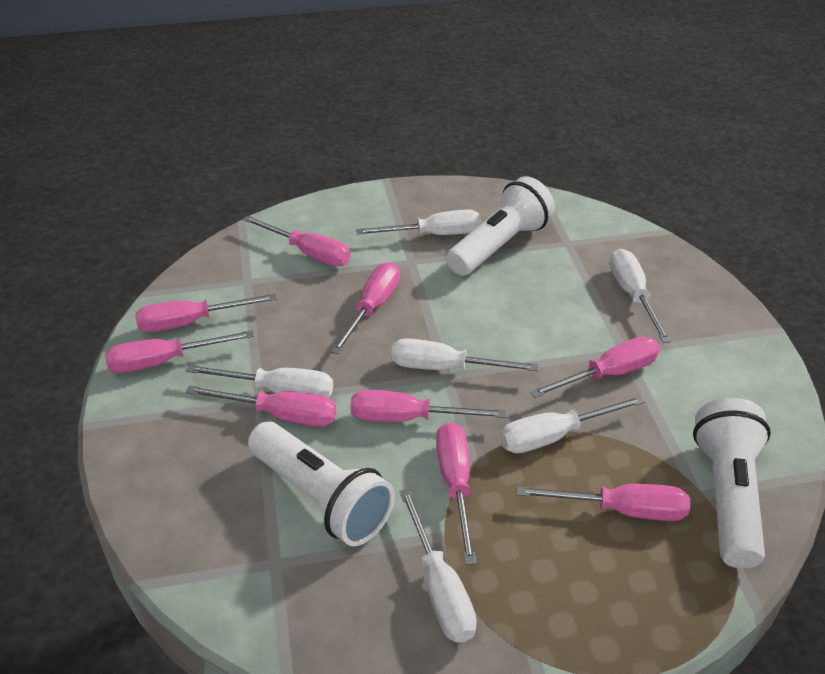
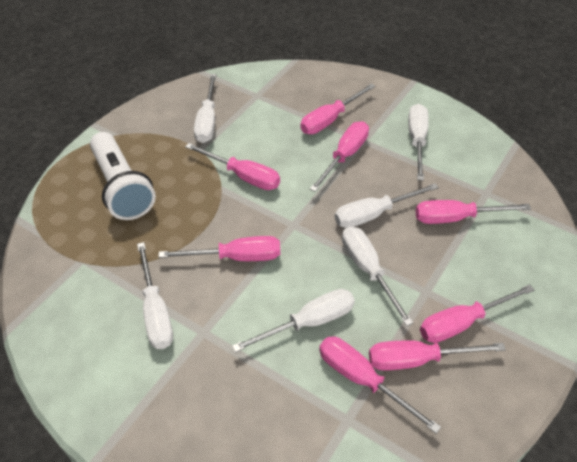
pink screwdriver: 9 -> 8
white flashlight: 3 -> 1

